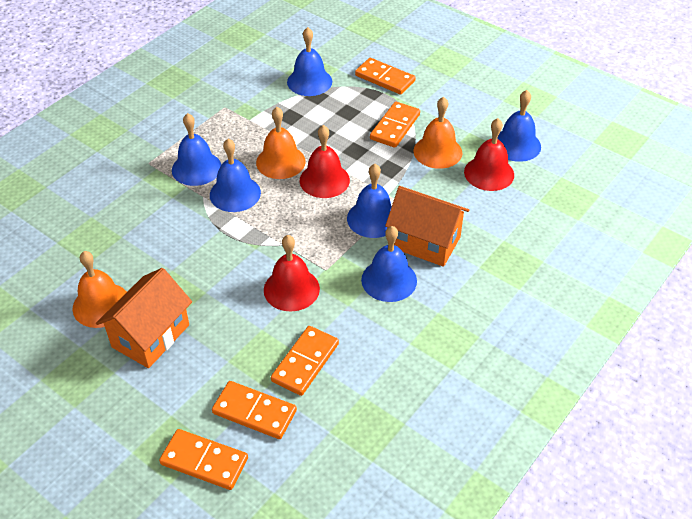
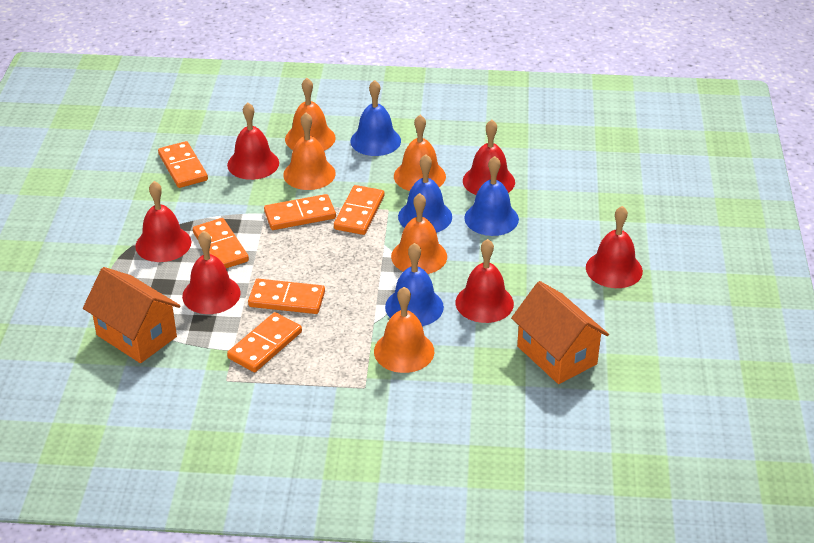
blue bell: 6 -> 4
orange bell: 3 -> 5
orange domino: 5 -> 6
red bell: 3 -> 6

